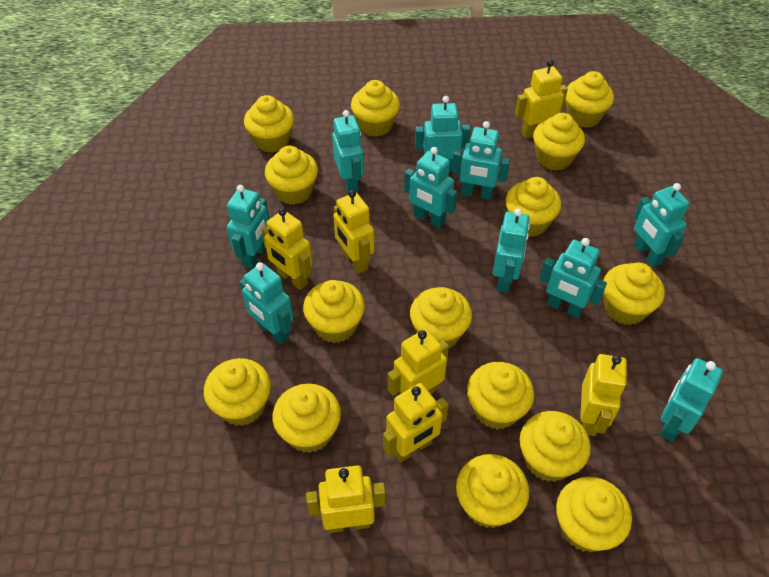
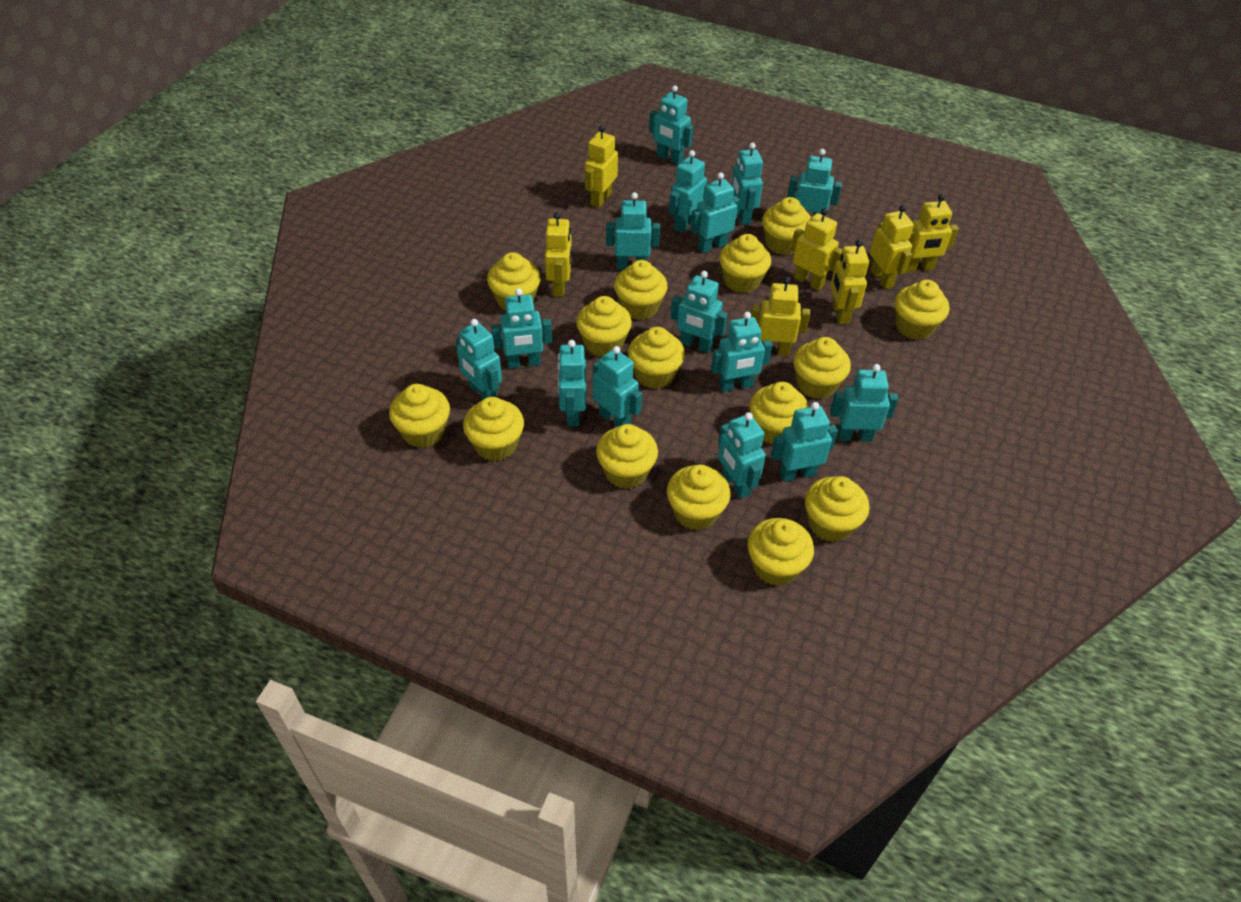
turquoise robot: 10 -> 15

